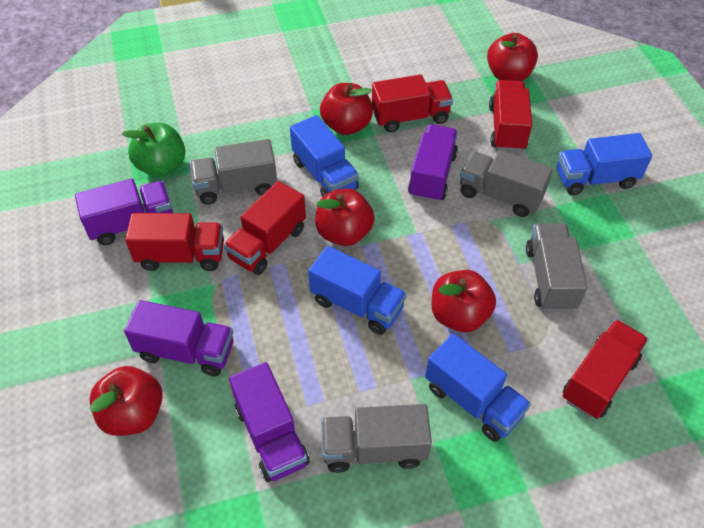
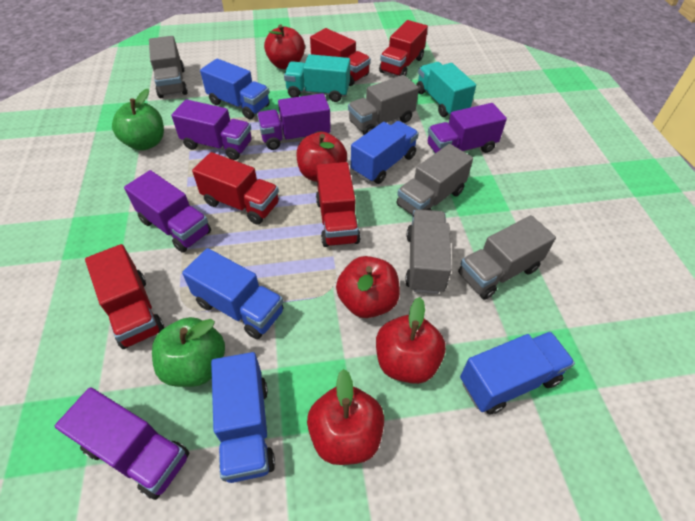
blue truck: 4 -> 5
green apple: 1 -> 2
grey truck: 4 -> 5
purple truck: 4 -> 5
turquoise truck: 0 -> 2

